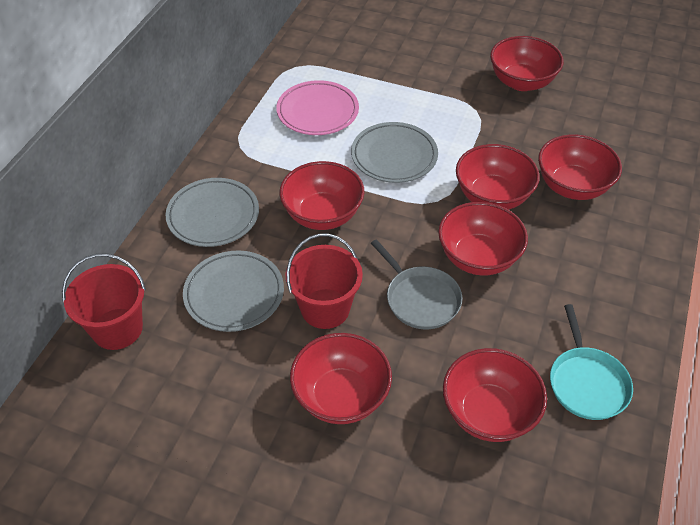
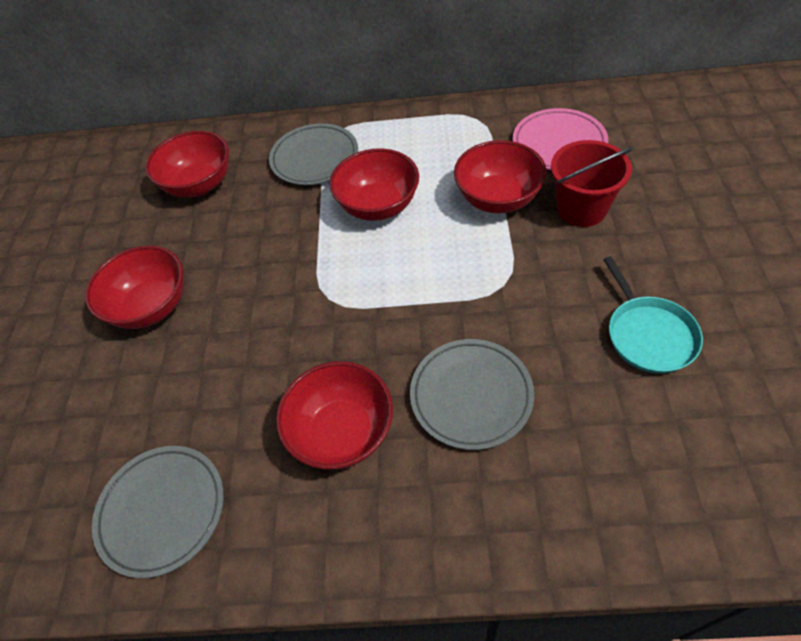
grey pan: 1 -> 0
red bowl: 7 -> 5
red bucket: 2 -> 1

